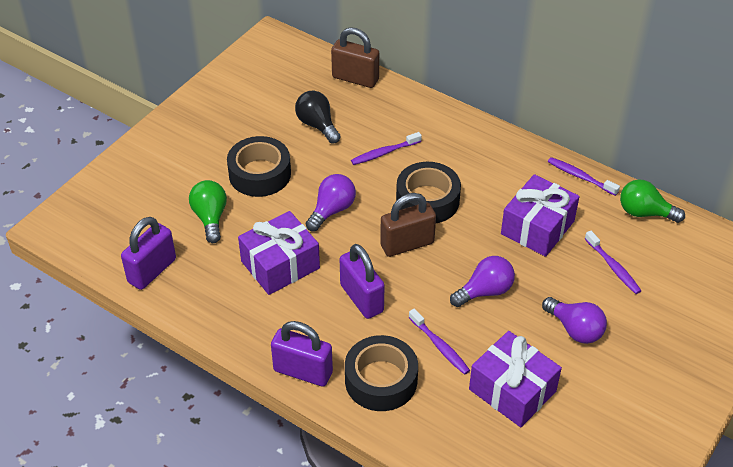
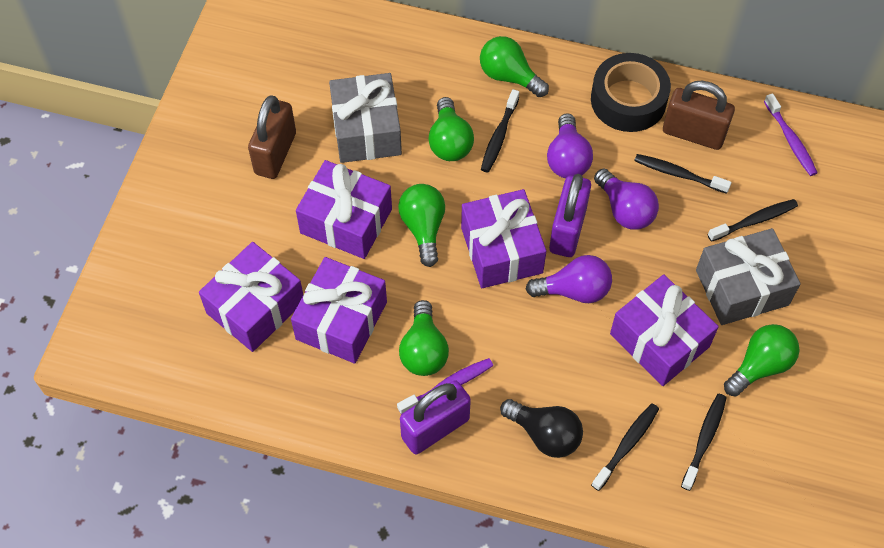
black tape: 3 -> 1
black toothbrush: 0 -> 5
green light bulb: 2 -> 5
grey gift: 0 -> 2
purple gift: 3 -> 5
purple padlock: 3 -> 2
purple toothbrush: 4 -> 2

